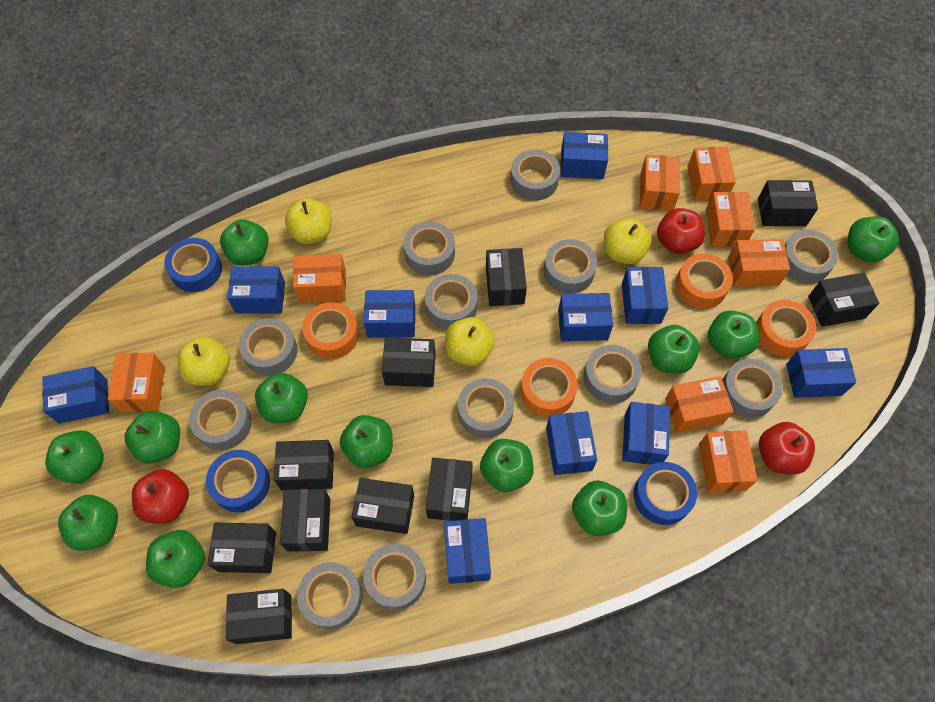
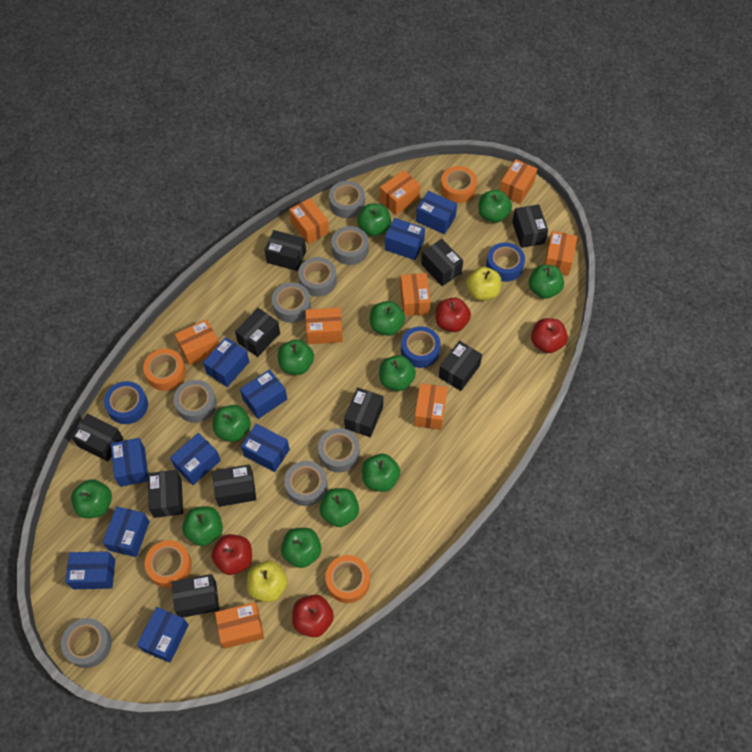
grey tape: 12 -> 8
orange box: 8 -> 9
red apple: 3 -> 4
yellow apple: 4 -> 2

